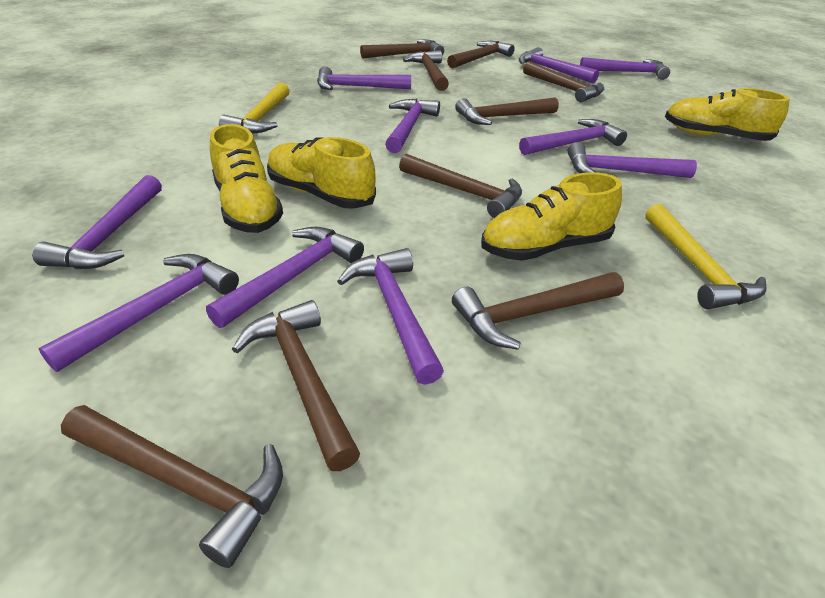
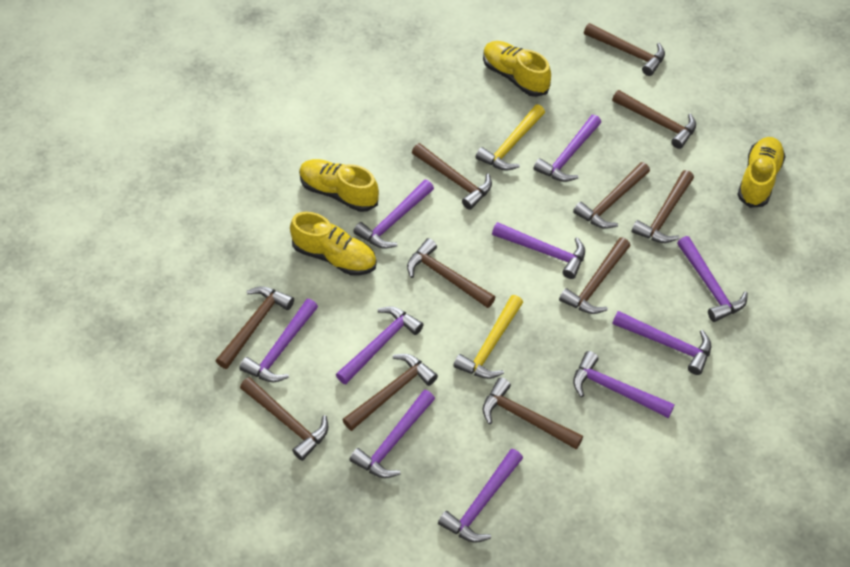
brown hammer: 9 -> 11

